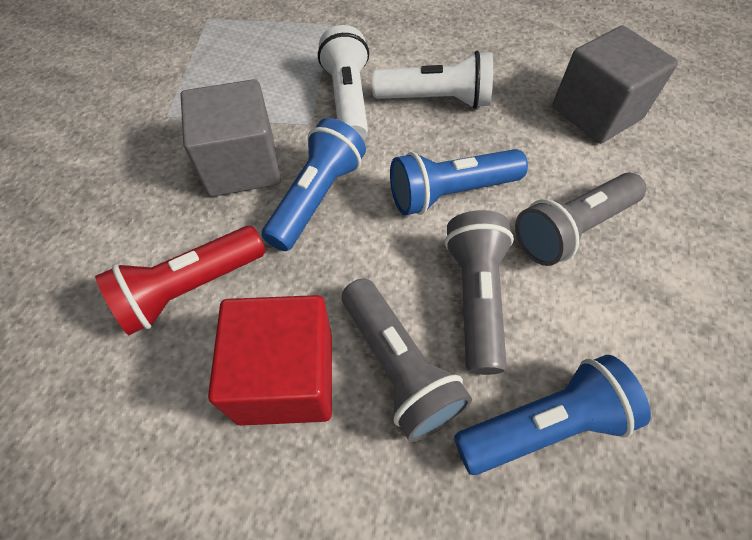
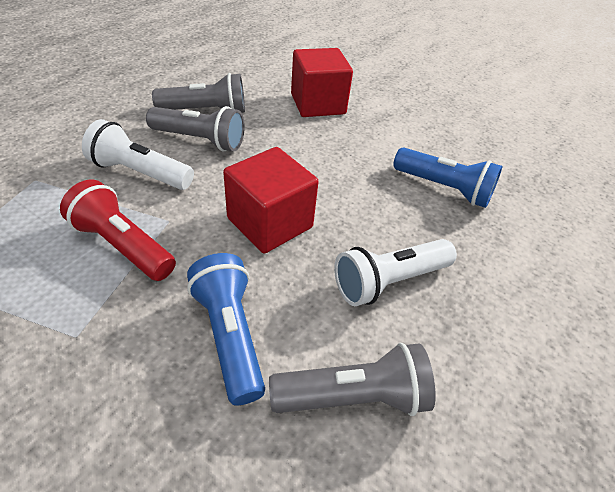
blue flashlight: 3 -> 2
grey cube: 2 -> 0
red cube: 1 -> 2

